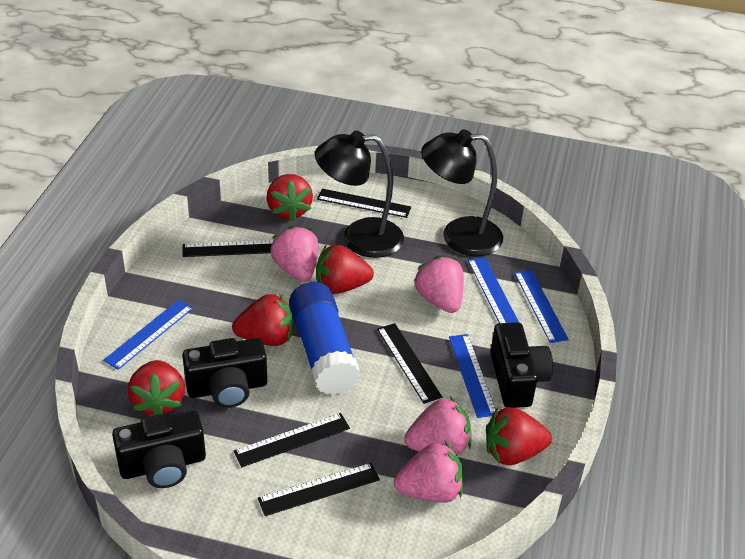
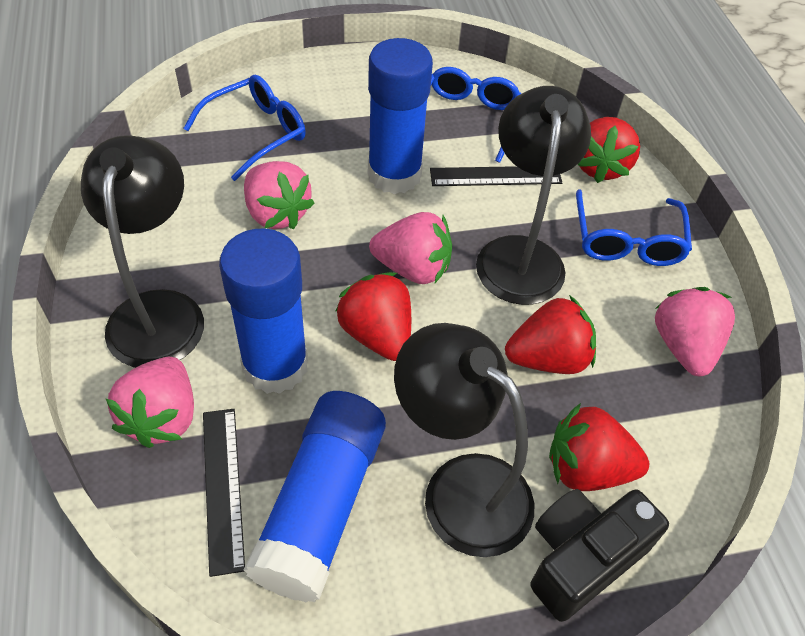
black camera: 3 -> 1
black lamp: 2 -> 3
black ruler: 5 -> 2
blue glasses: 0 -> 3
blue glue stick: 1 -> 3
blue ruler: 4 -> 0
red strawberry: 5 -> 4

